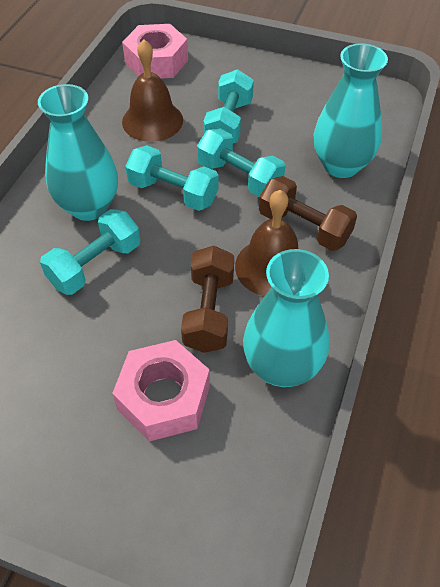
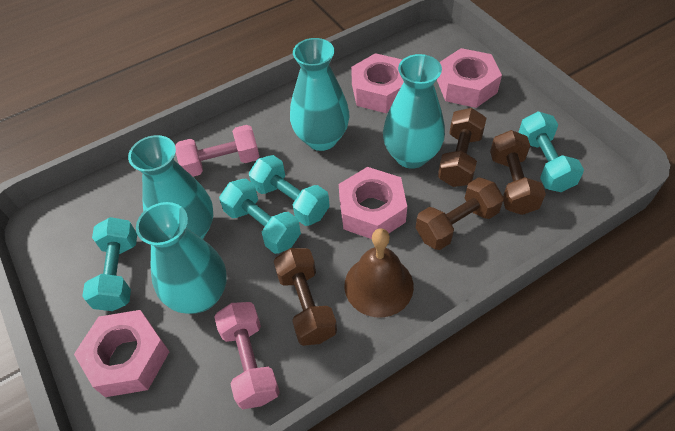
brown bell: 2 -> 1
brown dumbbell: 2 -> 4
pink dumbbell: 0 -> 2
pink nut: 2 -> 4
turquoise vase: 3 -> 4

